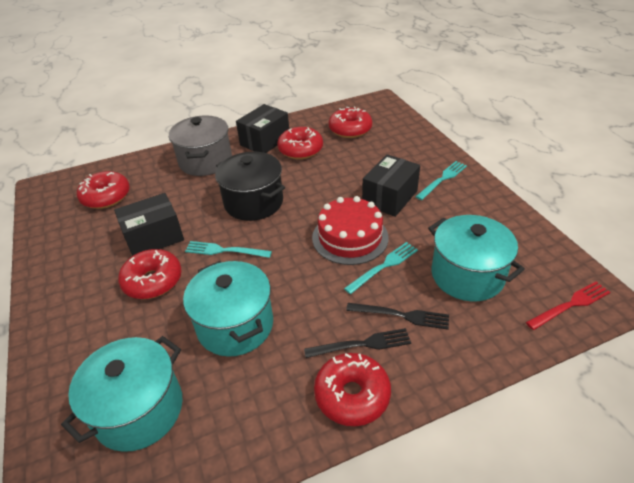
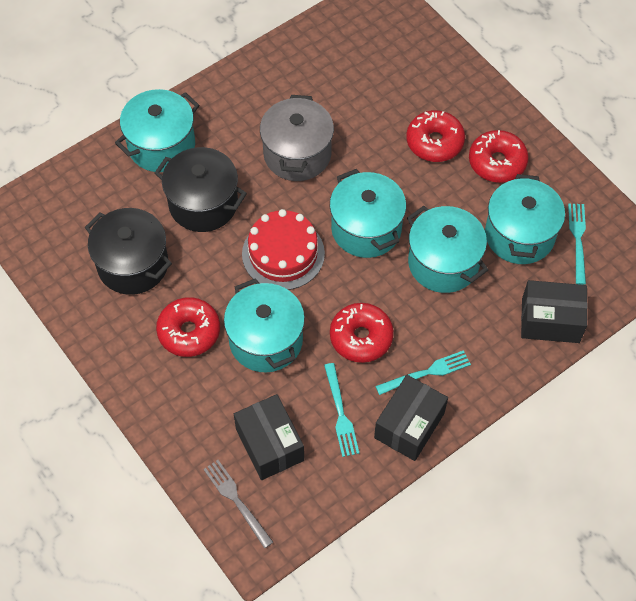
black fork: 2 -> 0
black pot: 1 -> 2
grey fork: 0 -> 1
red donut: 5 -> 4
red fork: 1 -> 0
turquoise pot: 3 -> 5

